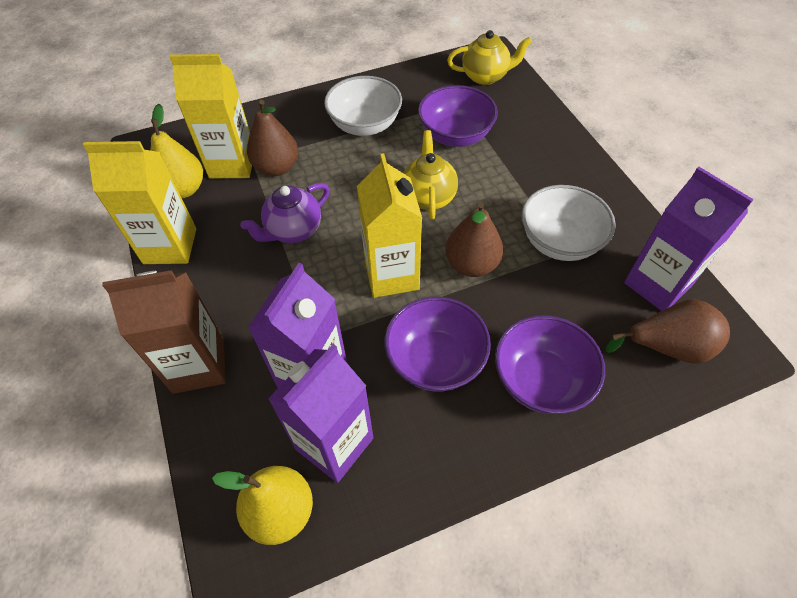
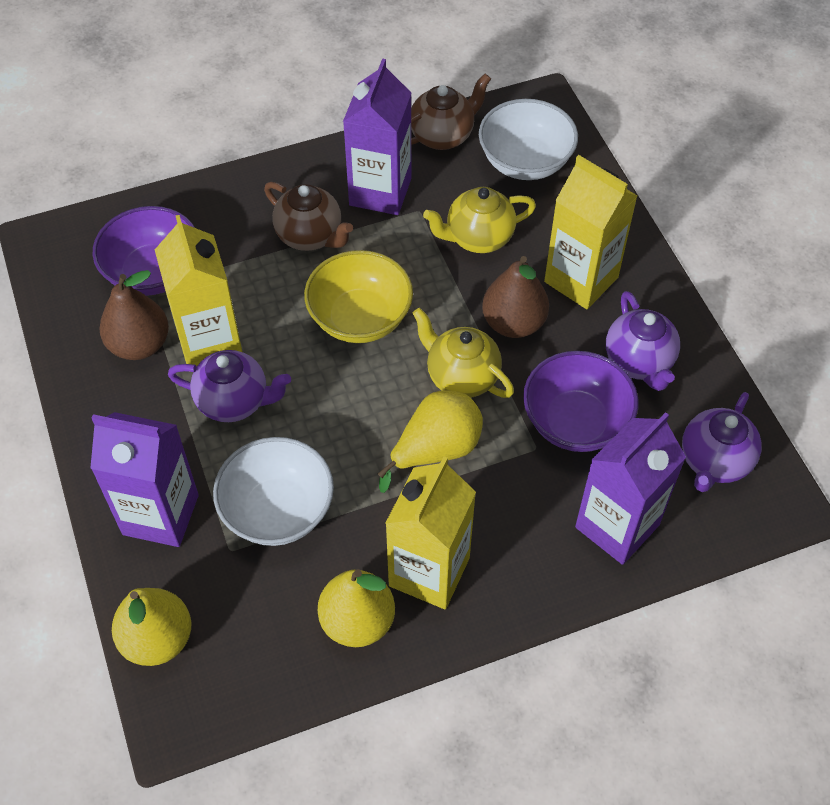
brown carton: 1 -> 0
brown pear: 3 -> 2
brown teapot: 0 -> 2
purple bowl: 3 -> 2
purple teapot: 1 -> 3
yellow bowl: 0 -> 1
yellow pear: 2 -> 3

